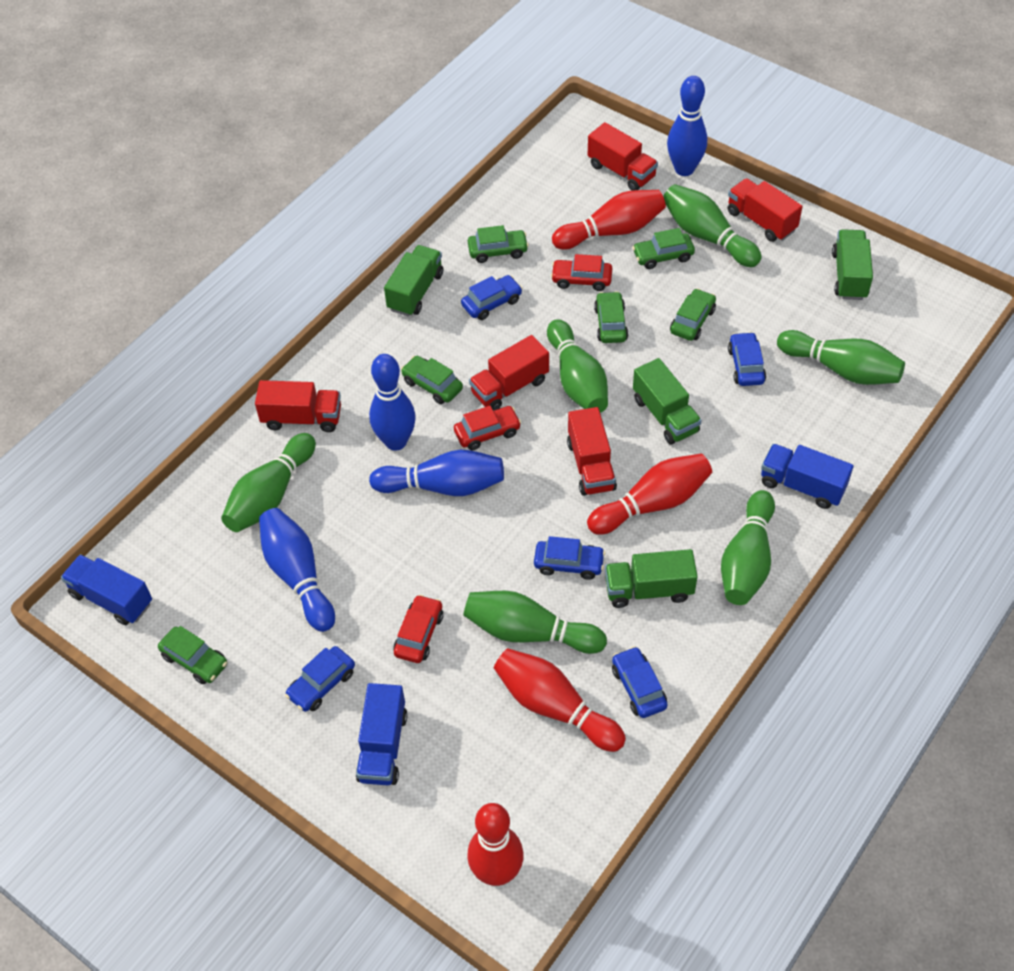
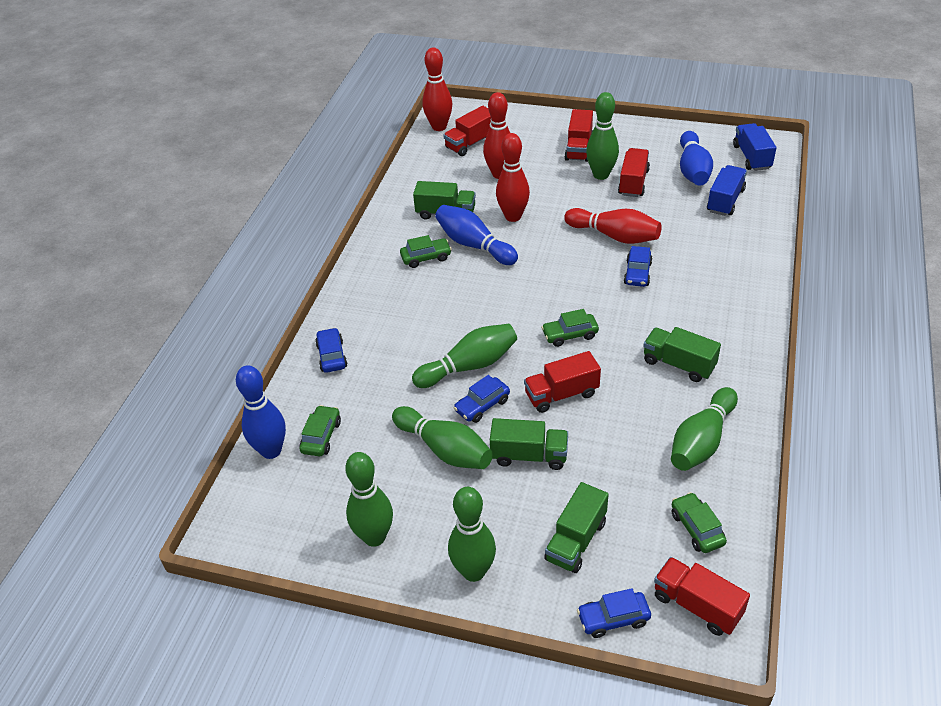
blue bowling pin: 4 -> 3
blue car: 5 -> 4
blue truck: 3 -> 2
green car: 6 -> 4
red car: 3 -> 0

